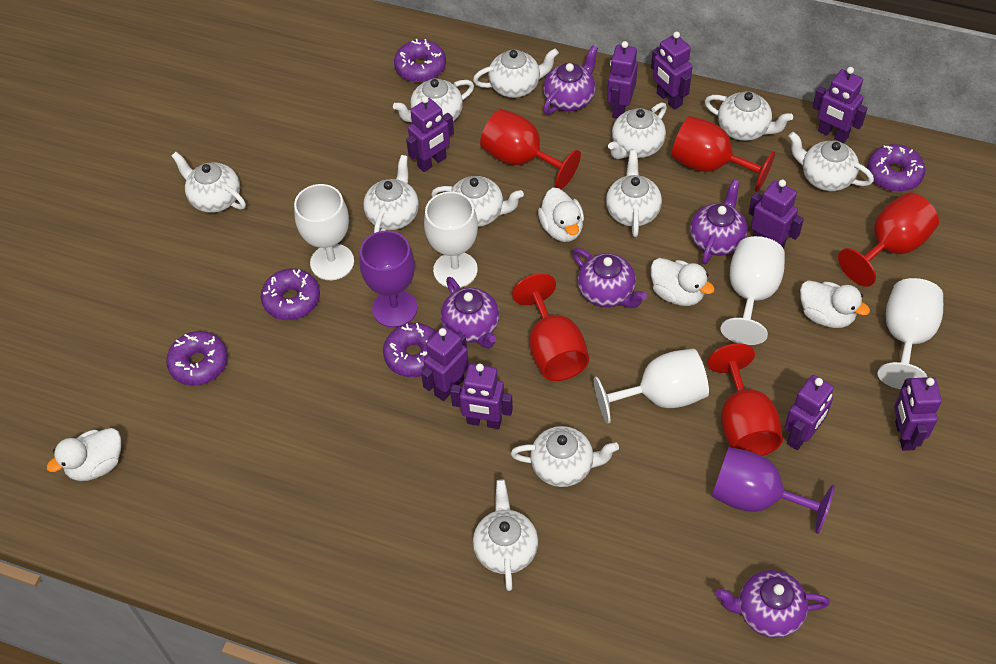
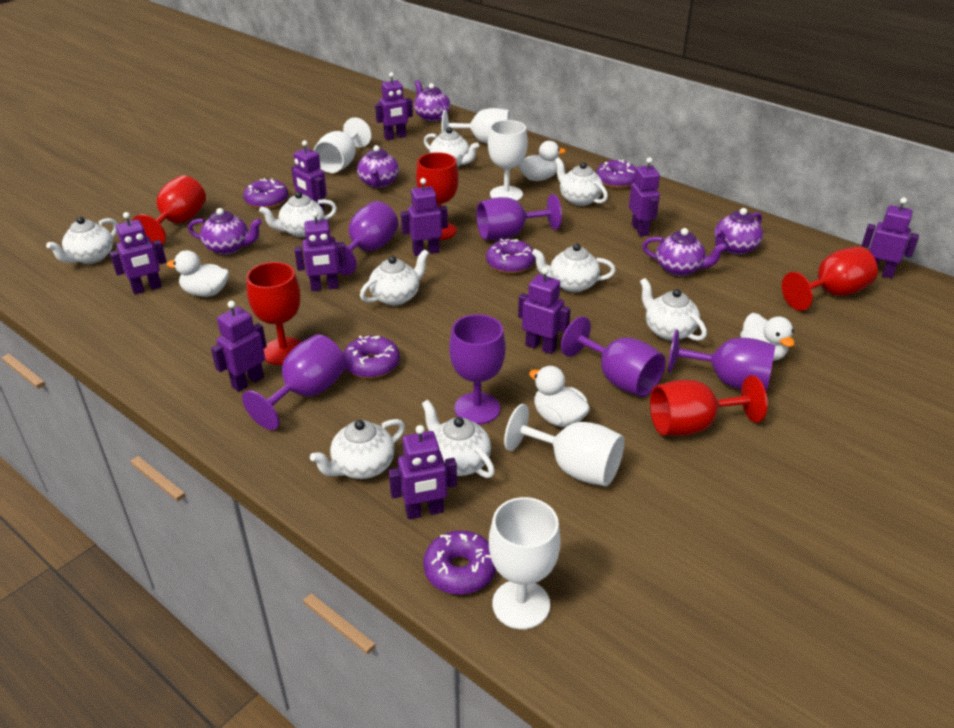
purple goblet: 2 -> 6
purple robot: 9 -> 10
white teapot: 11 -> 9

